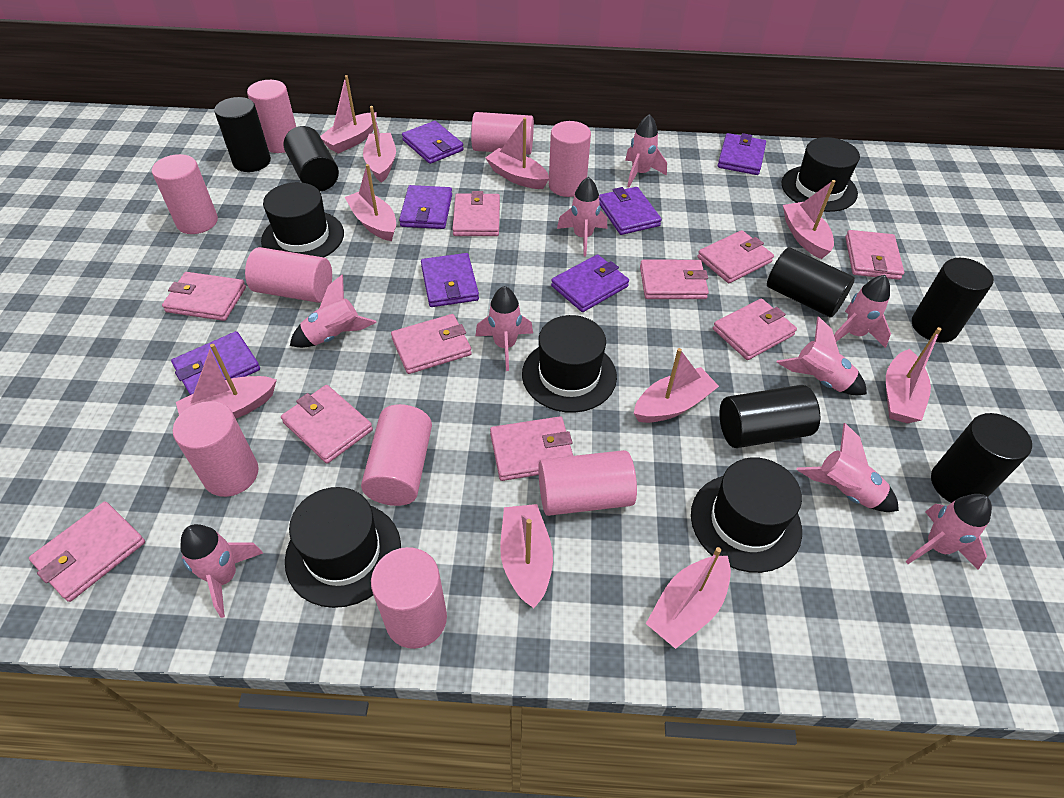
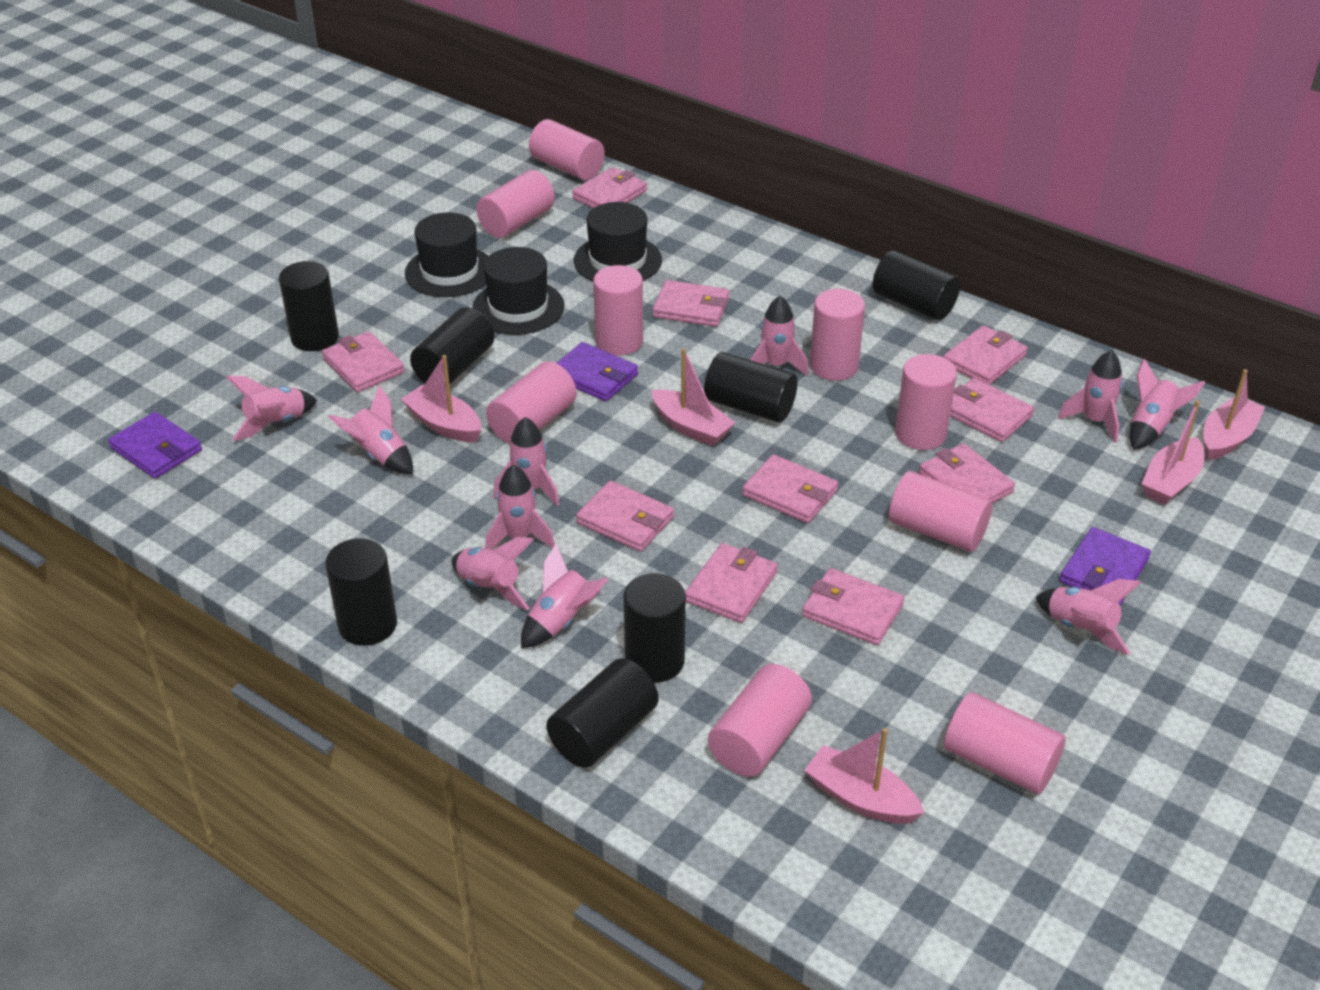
black cylinder: 6 -> 7
black hat: 5 -> 3
pink boat: 10 -> 5
pink rocket: 9 -> 10
purple wallet: 7 -> 3

